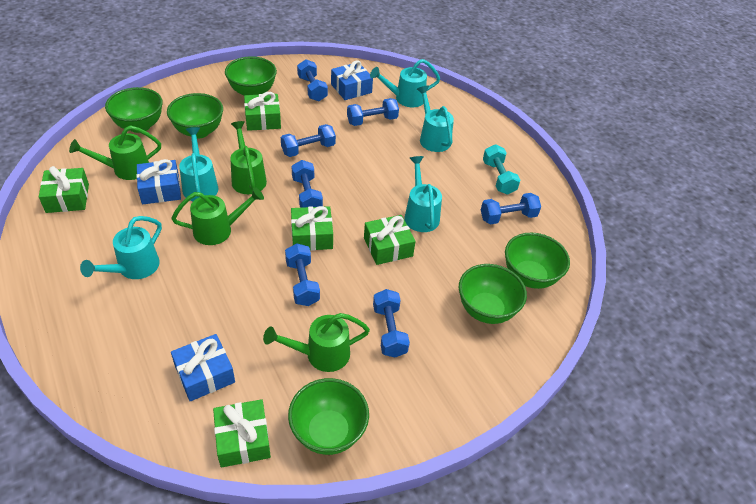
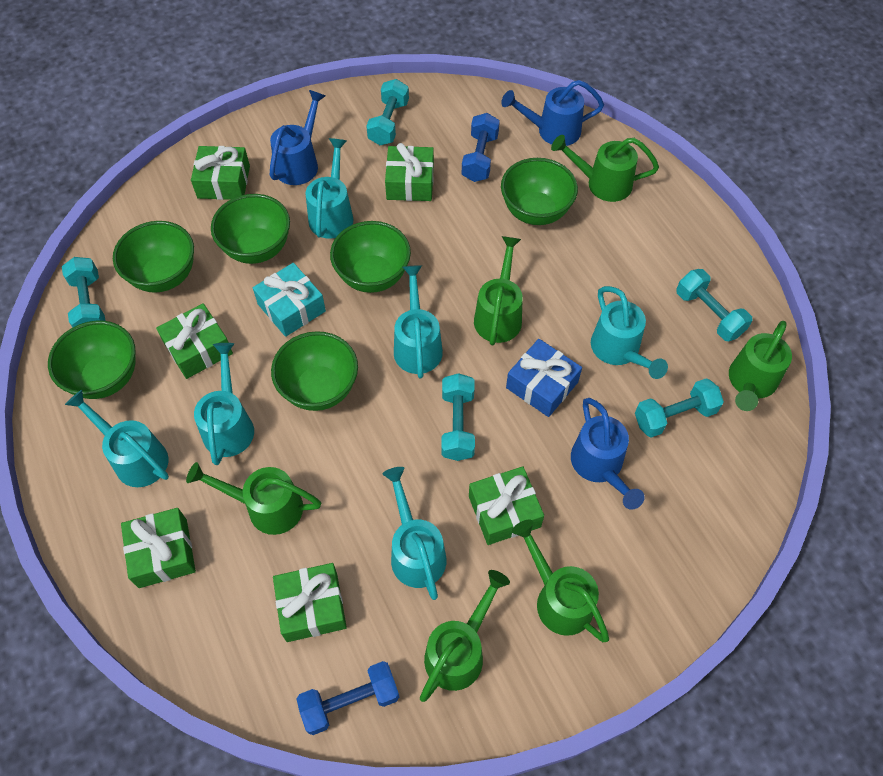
blue dumbbell: 7 -> 2
blue gift: 3 -> 1
blue watering can: 0 -> 3
green gift: 5 -> 6
green watering can: 4 -> 6
turquoise dumbbell: 1 -> 5
turquoise gift: 0 -> 1
turquoise watering can: 5 -> 6

